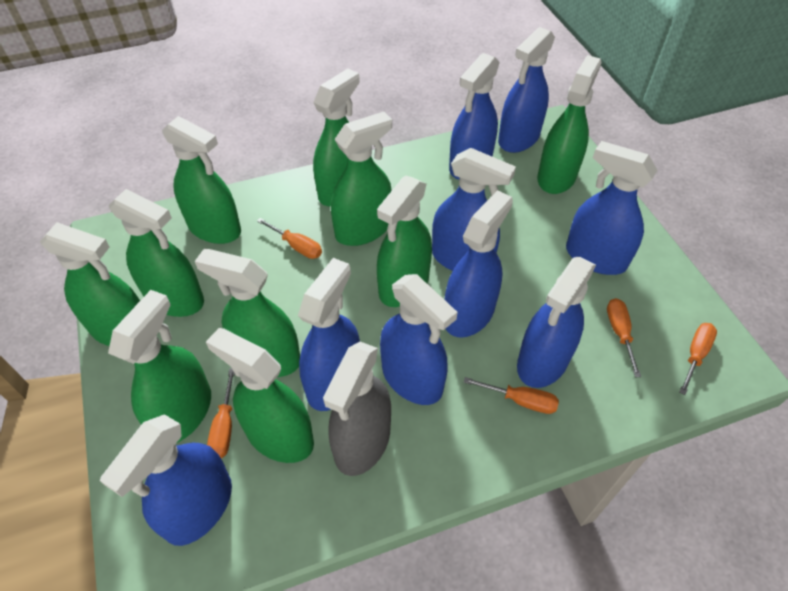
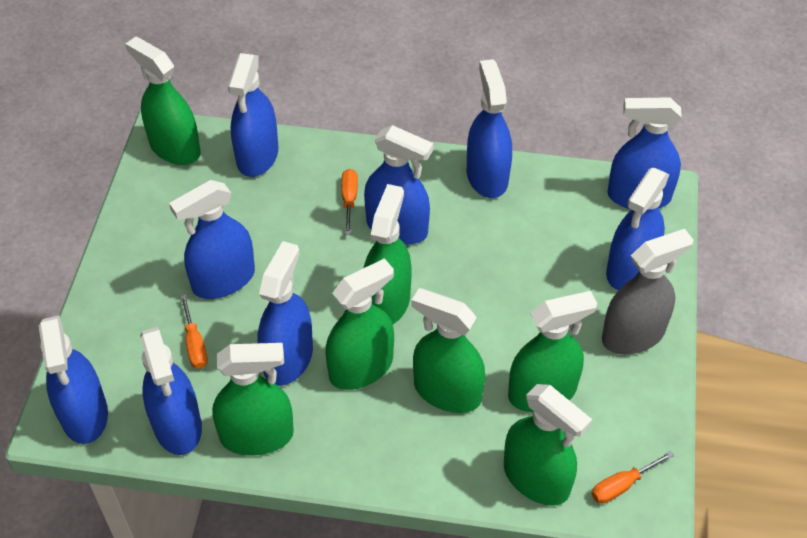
green spray bottle: 10 -> 7
orange screwdriver: 5 -> 3

